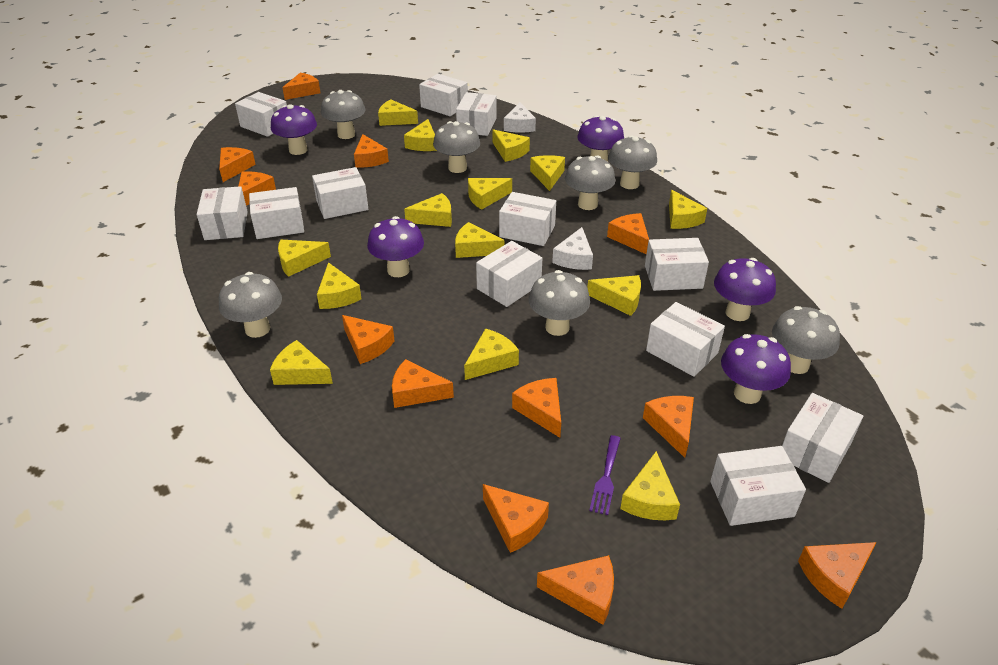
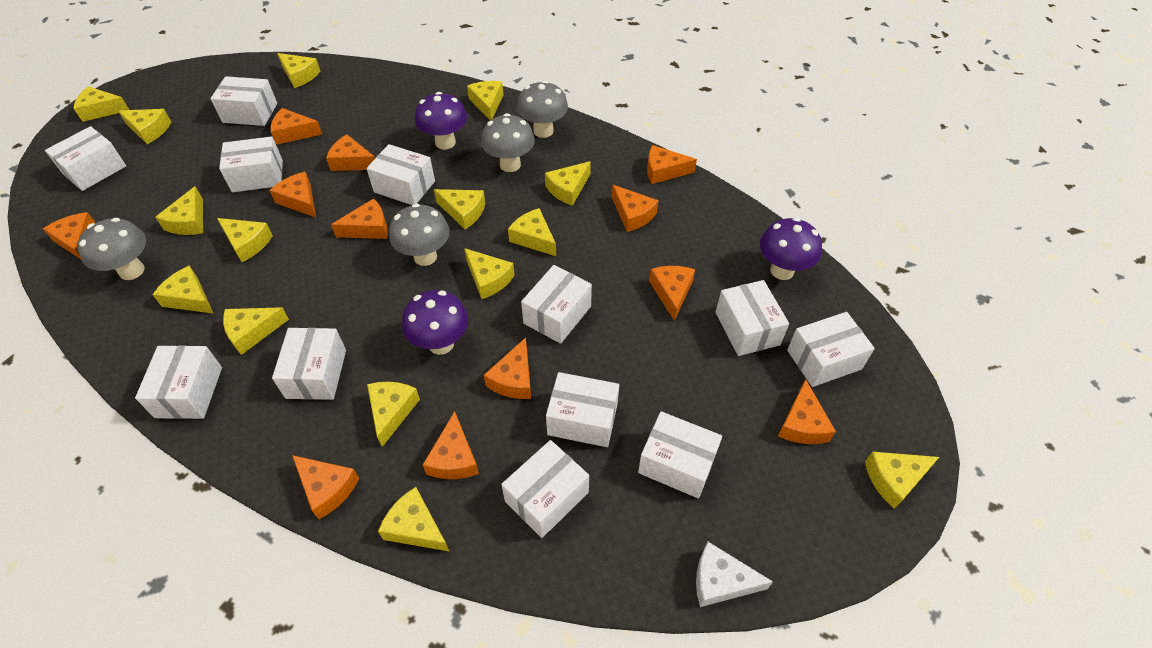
grey mushroom: 7 -> 4
purple fork: 1 -> 0
purple mushroom: 5 -> 3
white cheese: 2 -> 1
yellow cheese: 14 -> 15

